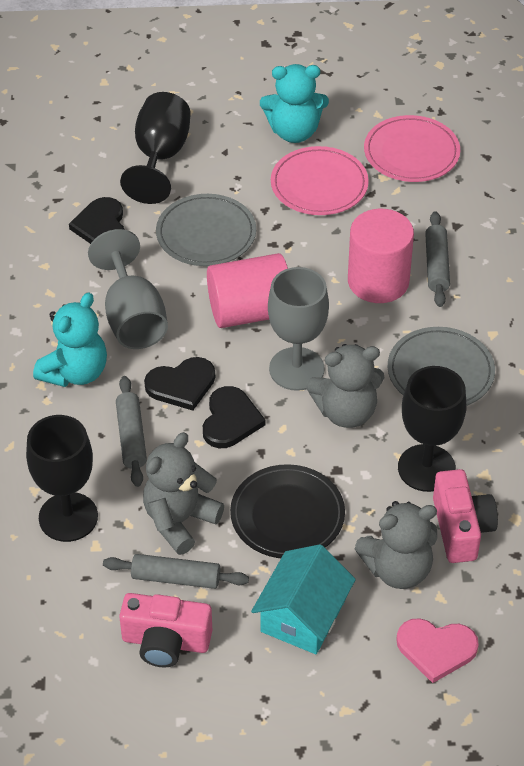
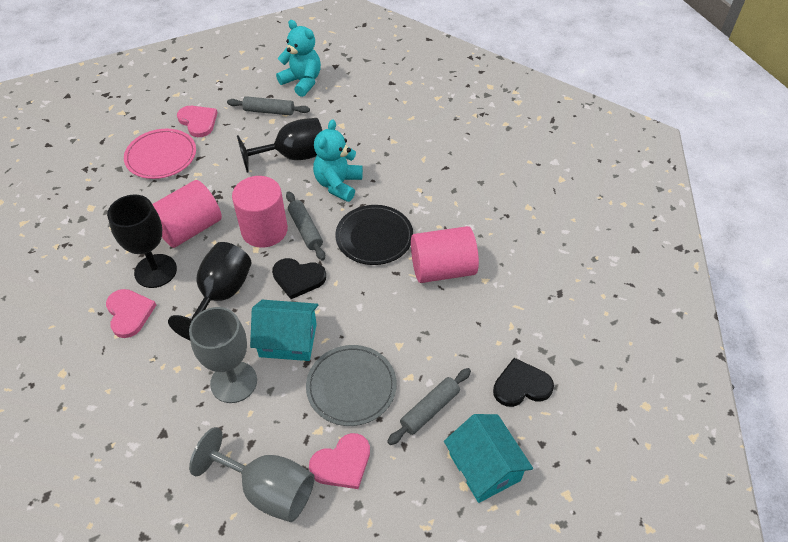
black heart: 3 -> 2
grey plate: 2 -> 1
grey teddy bear: 3 -> 0
pink camera: 2 -> 0
pink cylinder: 2 -> 3
pink heart: 1 -> 3
pink plate: 2 -> 1
turquoise house: 1 -> 2

